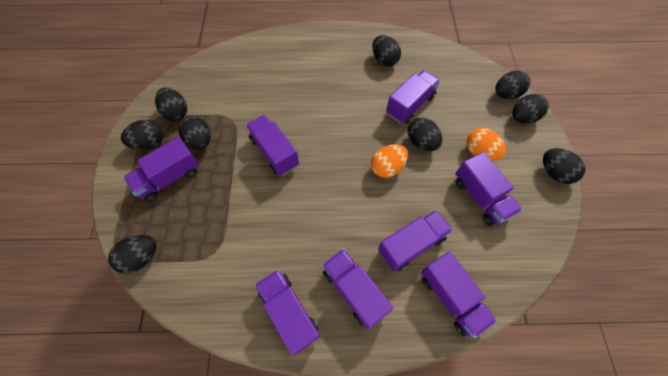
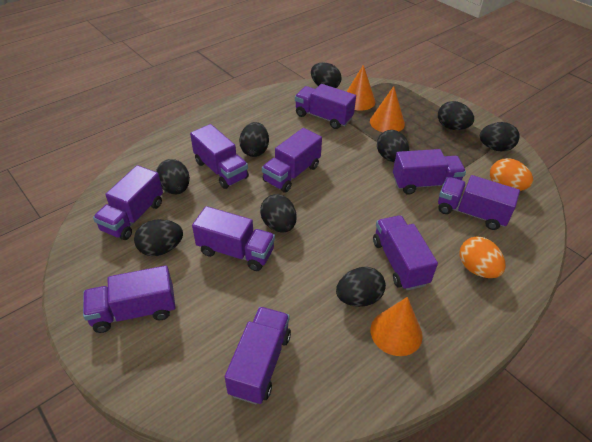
orange cone: 0 -> 3
purple truck: 8 -> 10

